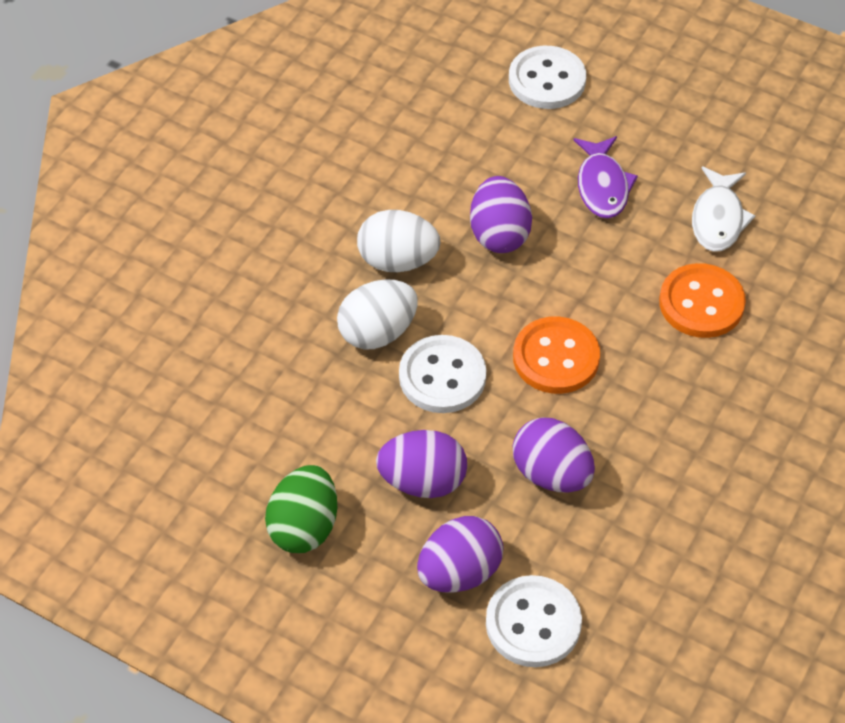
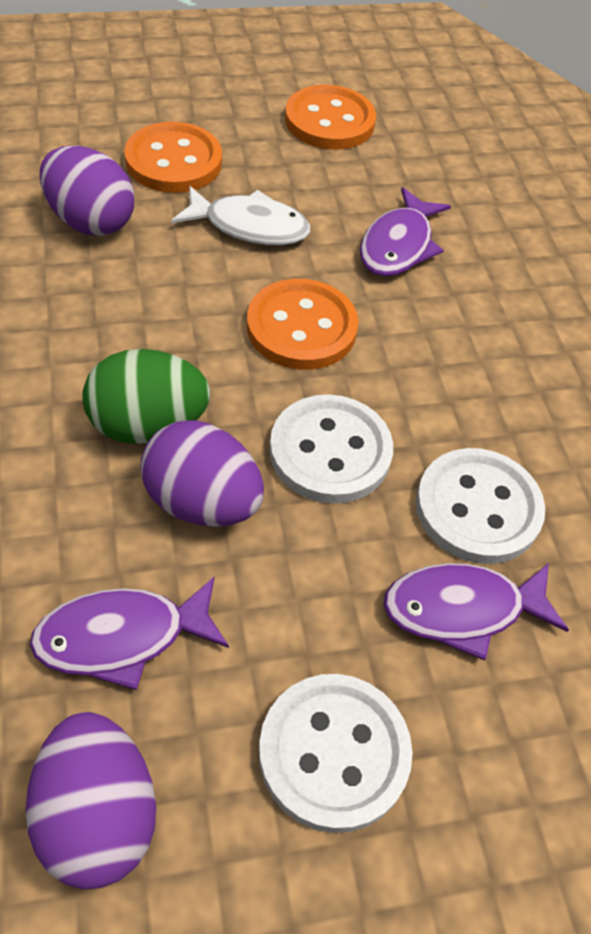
orange button: 2 -> 3
purple egg: 4 -> 3
purple fish: 1 -> 3
white egg: 2 -> 0

